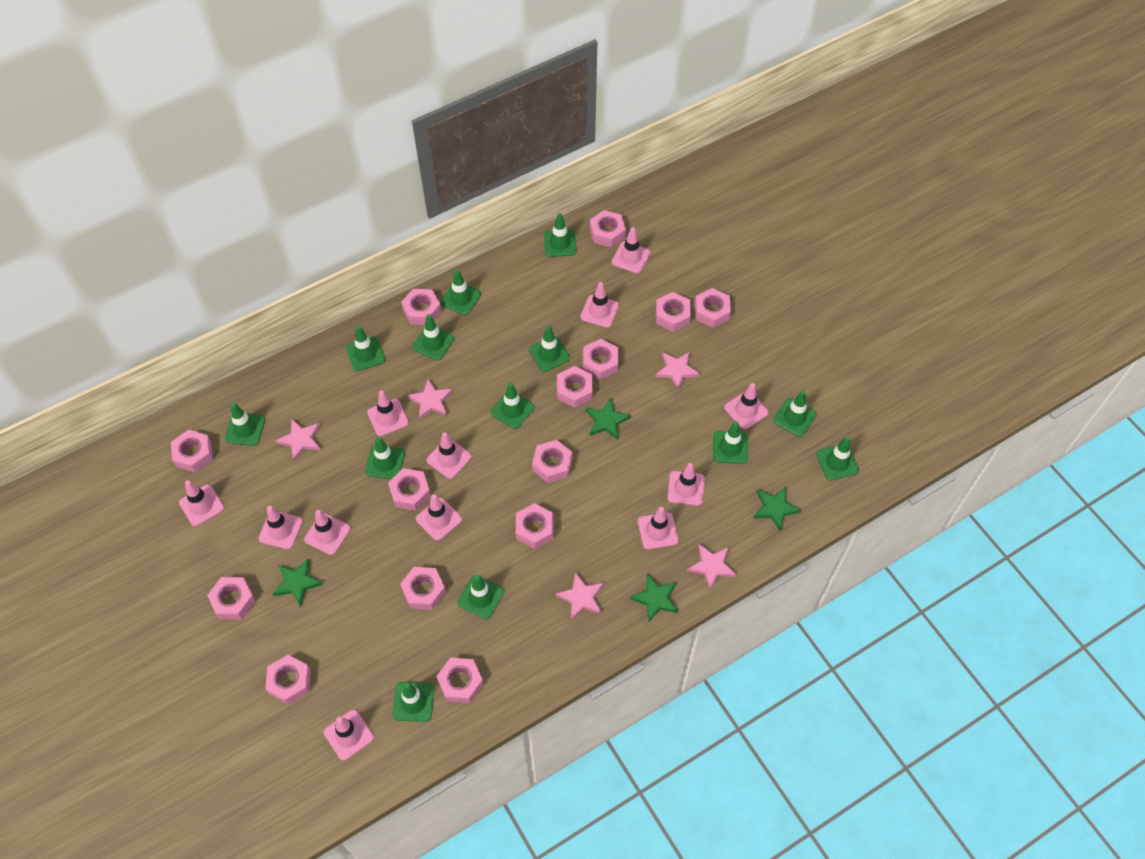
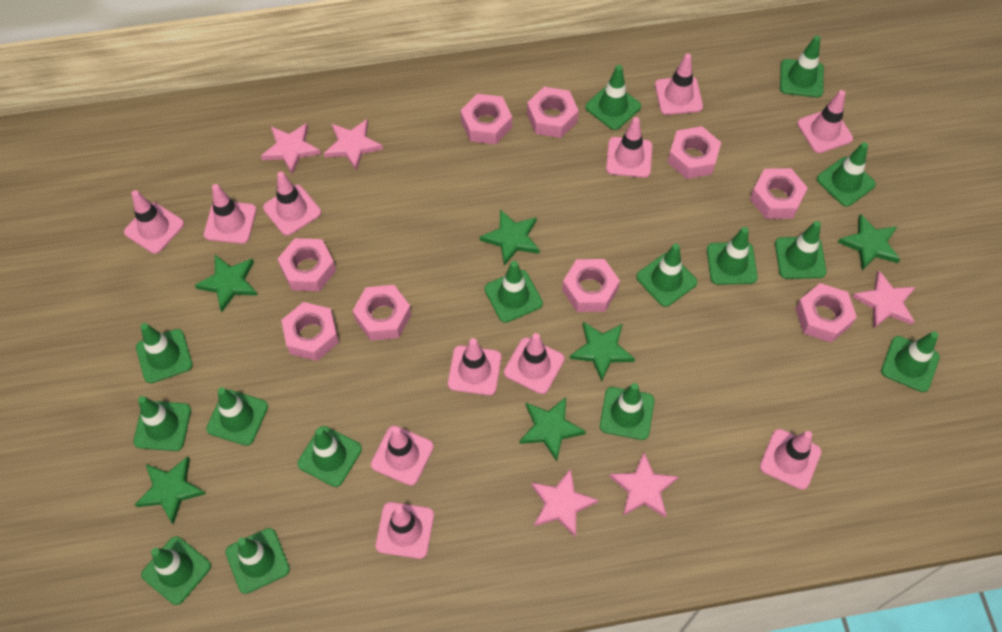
green star: 4 -> 6
green traffic cone: 13 -> 15
pink nut: 14 -> 9
pink traffic cone: 12 -> 11

